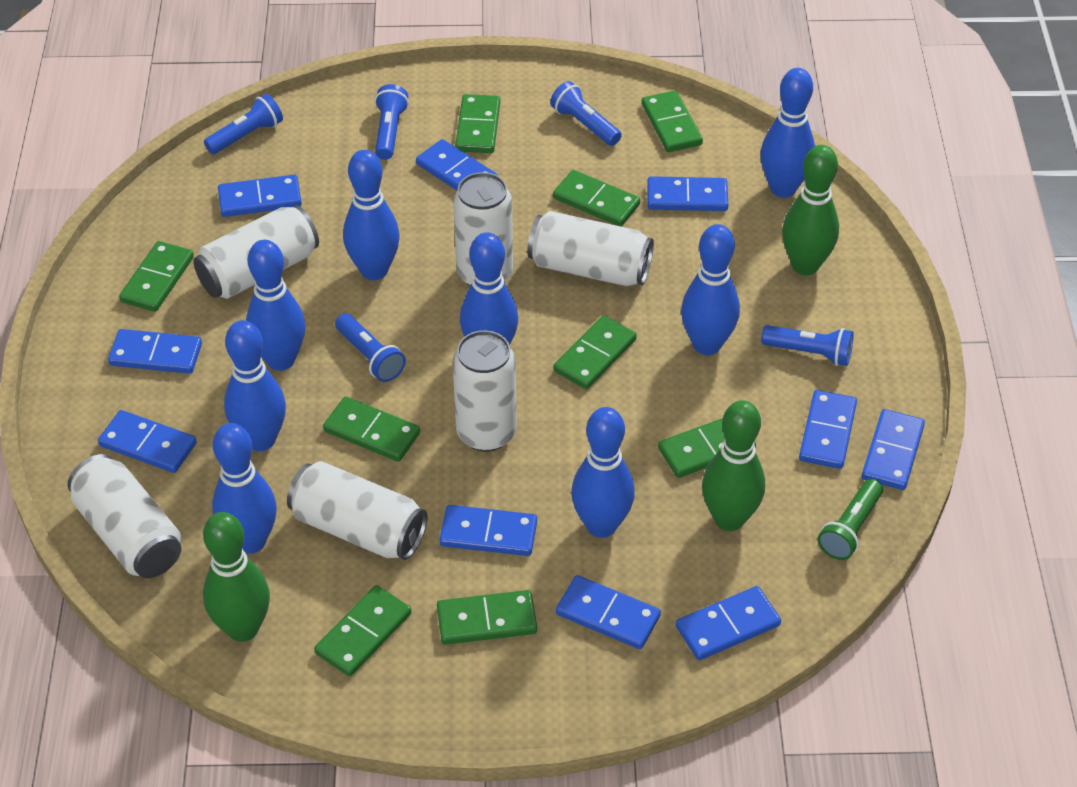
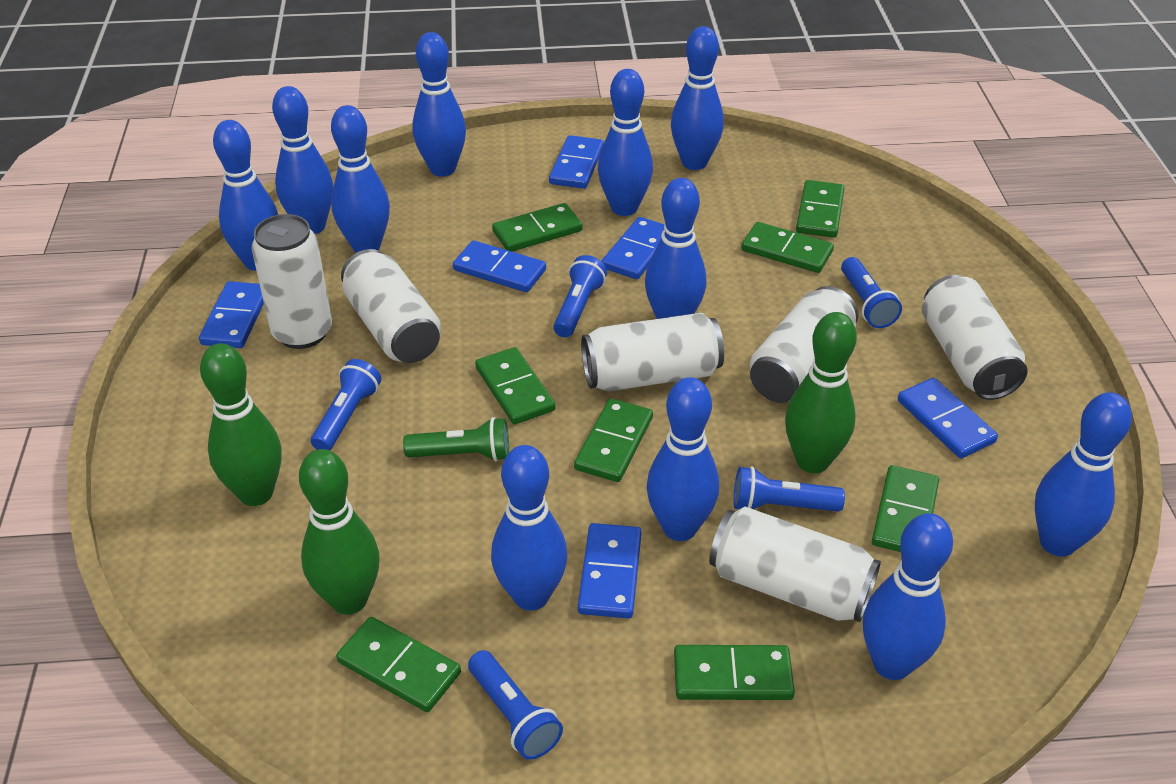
blue bowling pin: 8 -> 11
blue domino: 10 -> 6
green domino: 9 -> 8

